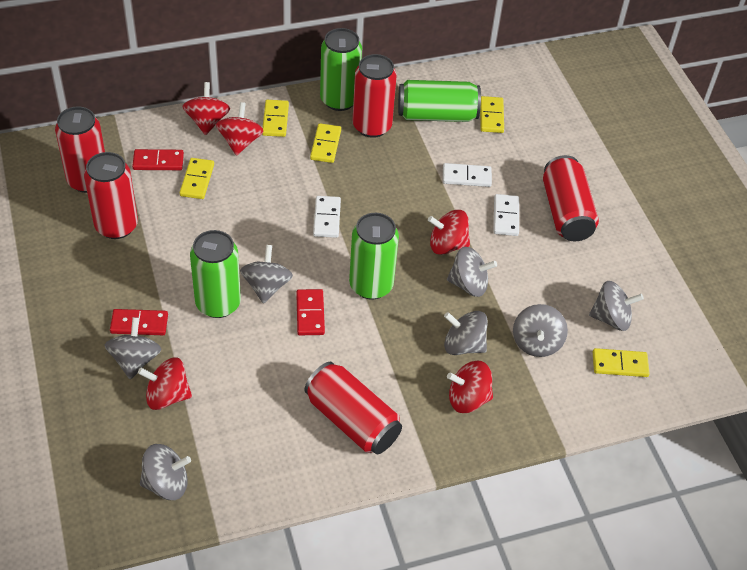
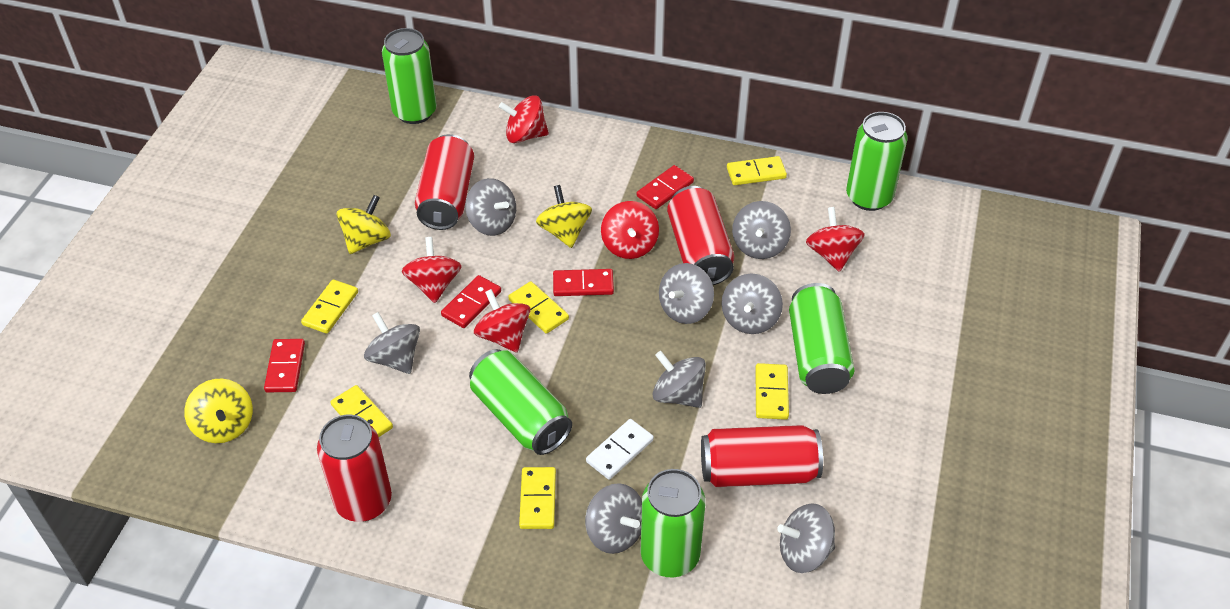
green can: 4 -> 5
grey spinning top: 7 -> 8
red can: 5 -> 4
red domino: 3 -> 4
white domino: 3 -> 1
yellow domino: 5 -> 6
yellow spinning top: 0 -> 3

